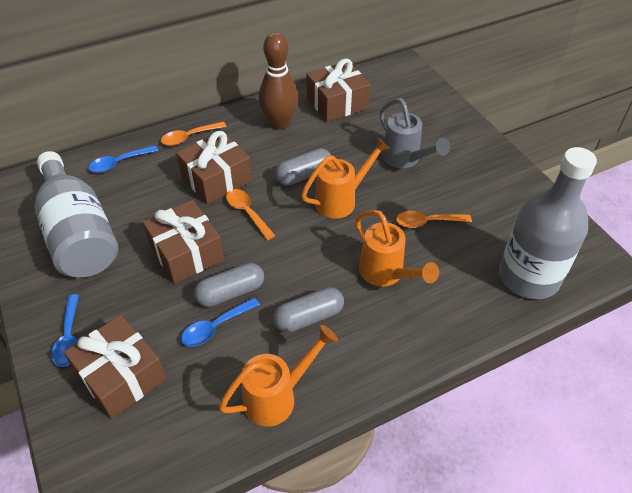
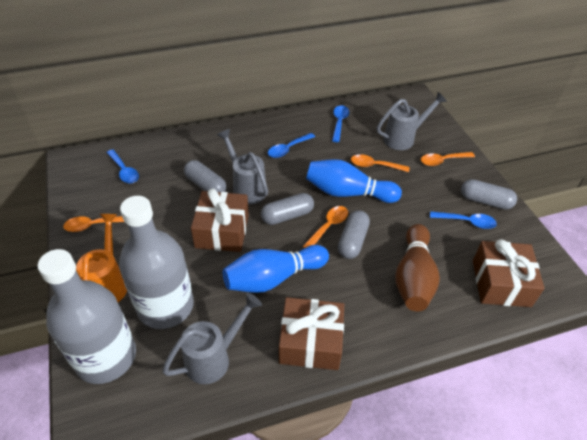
blue bowling pin: 0 -> 2
blue spoon: 3 -> 4
brown gift: 4 -> 3
grey capsule: 3 -> 4
grey watering can: 1 -> 3
orange spoon: 3 -> 4
orange watering can: 3 -> 1

